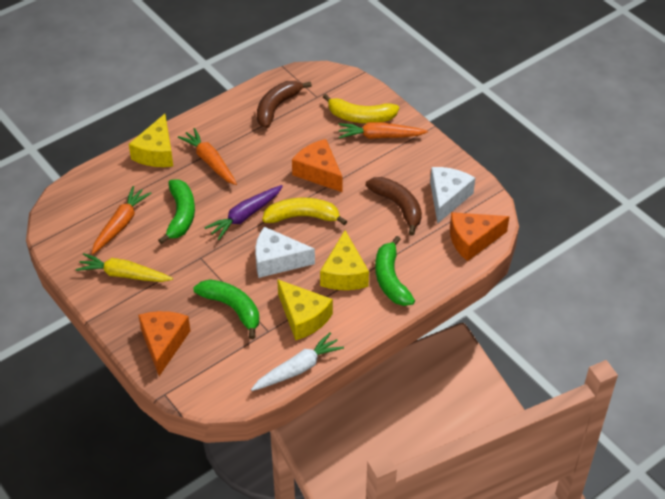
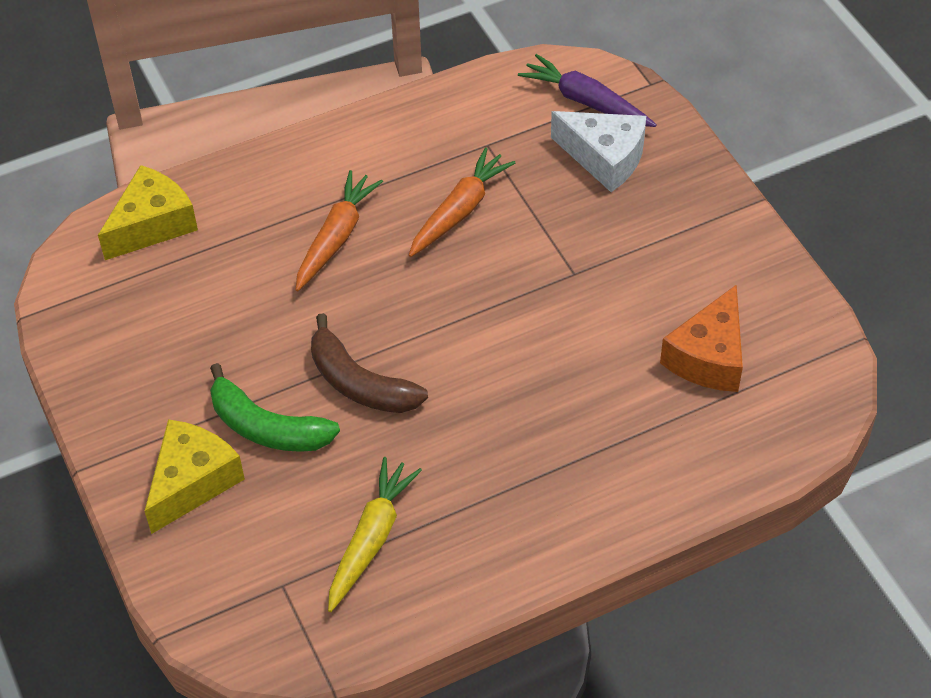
brown banana: 2 -> 1
green banana: 3 -> 1
orange carrot: 3 -> 2
orange cheese: 3 -> 1
white carrot: 1 -> 0
white cheese: 2 -> 1
yellow banana: 2 -> 0
yellow cheese: 3 -> 2

